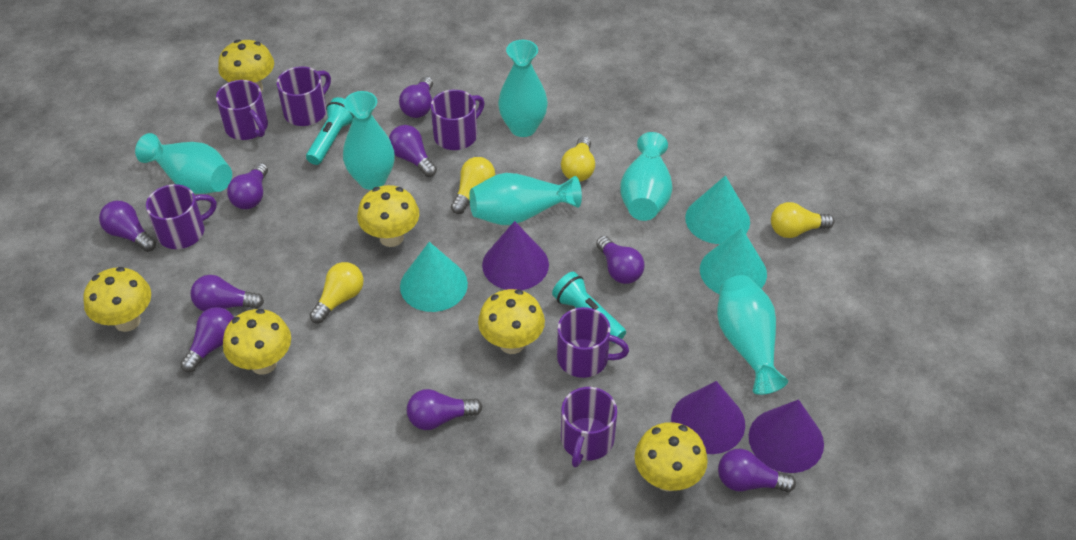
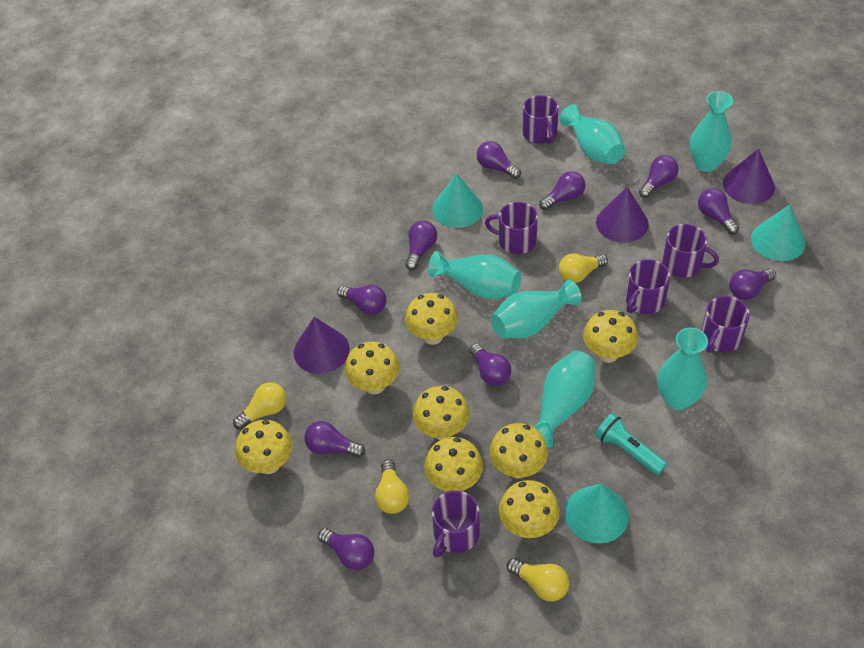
purple light bulb: 9 -> 10
turquoise flashlight: 2 -> 1
yellow mushroom: 6 -> 8

